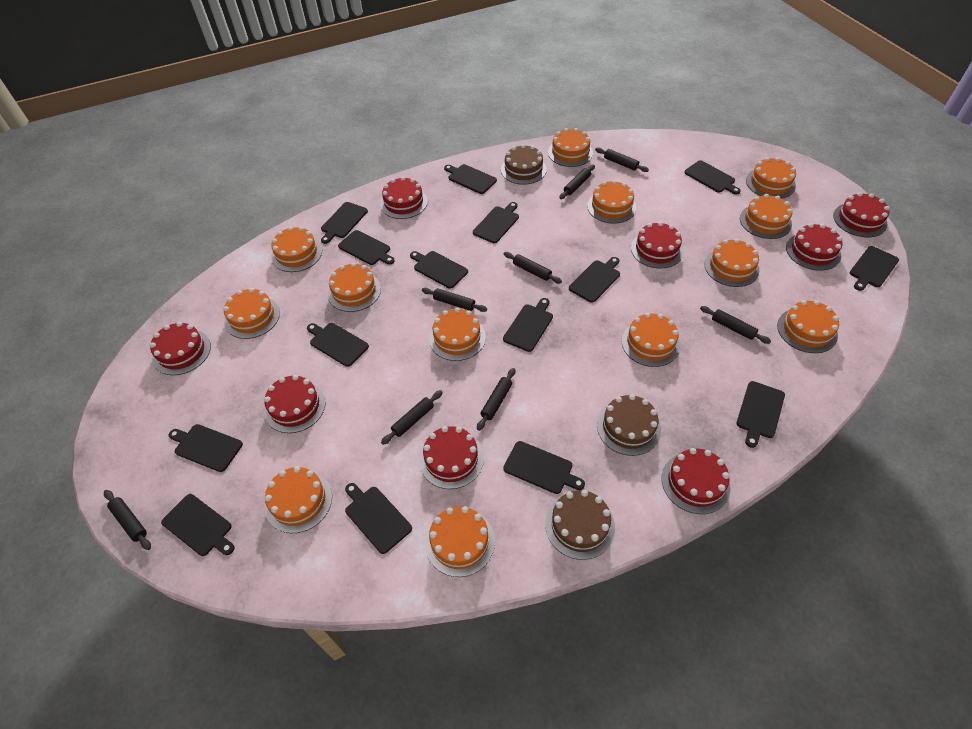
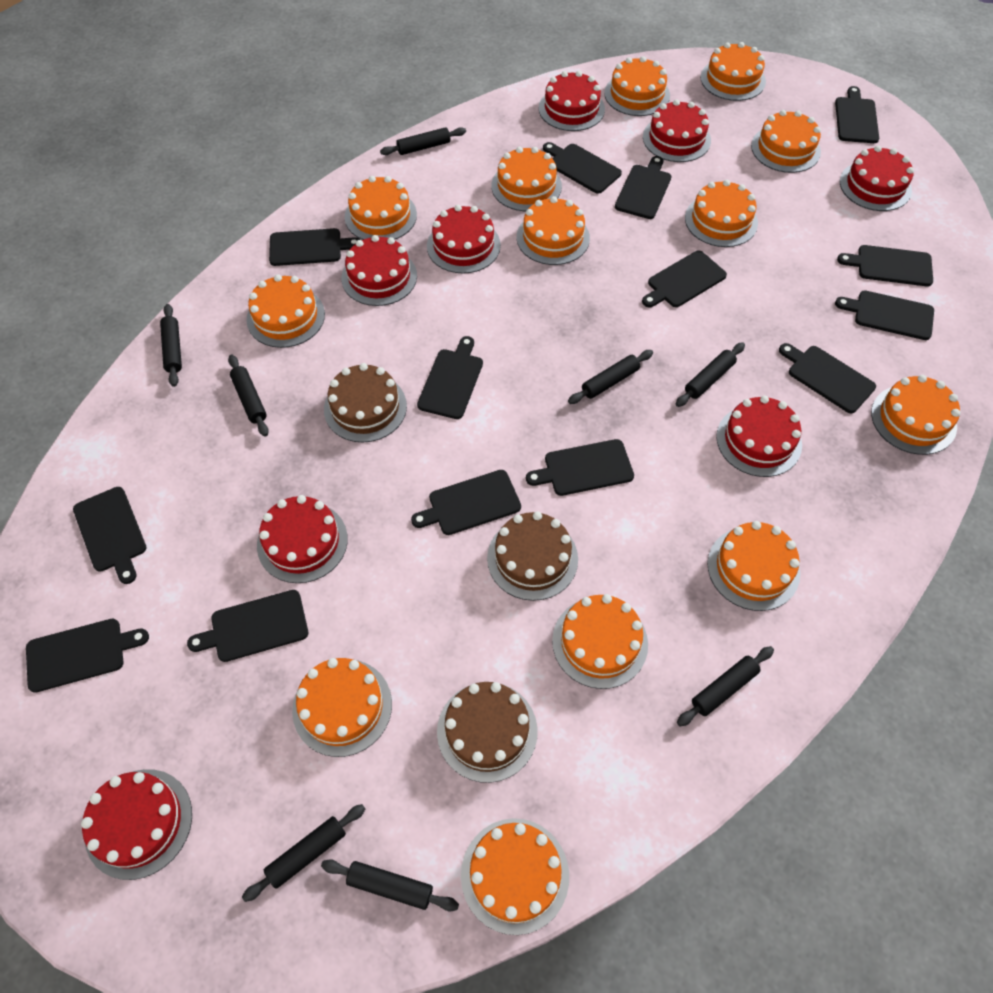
black cutting board: 15 -> 14

